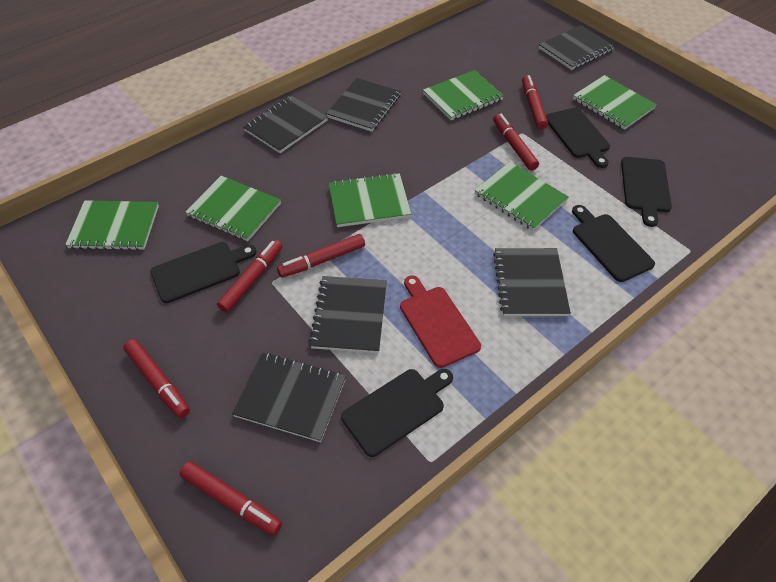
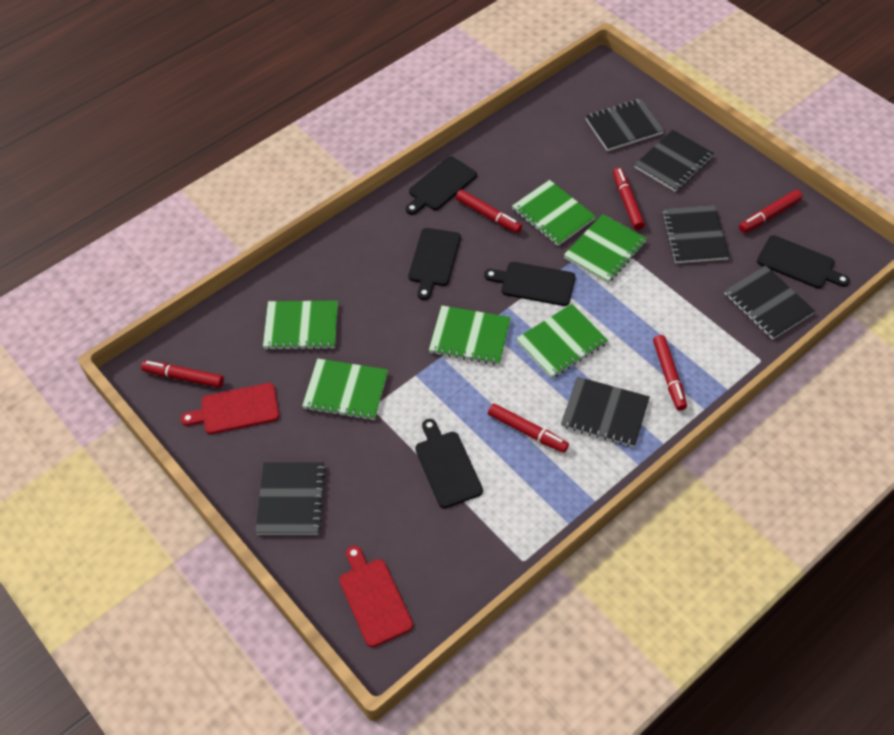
red cutting board: 1 -> 2

